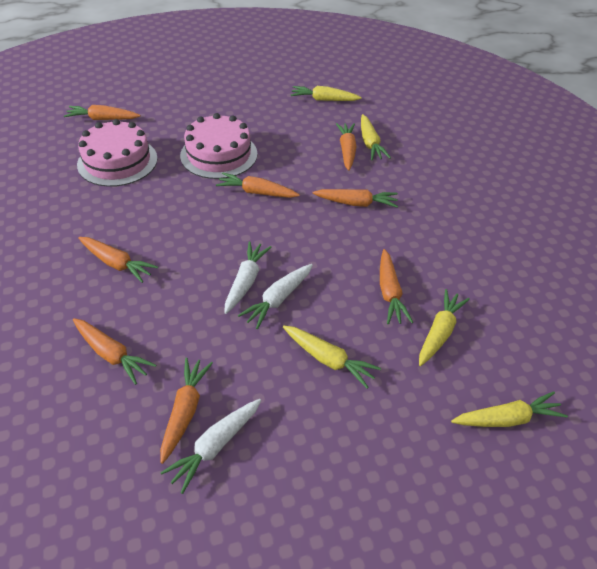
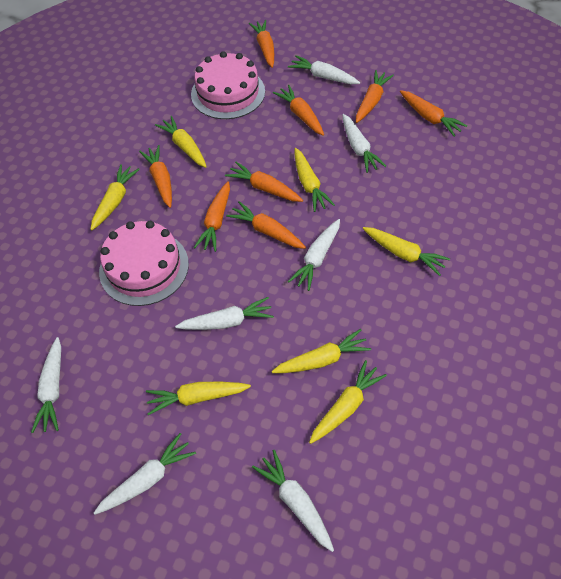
white carrot: 3 -> 7
yellow carrot: 5 -> 7

